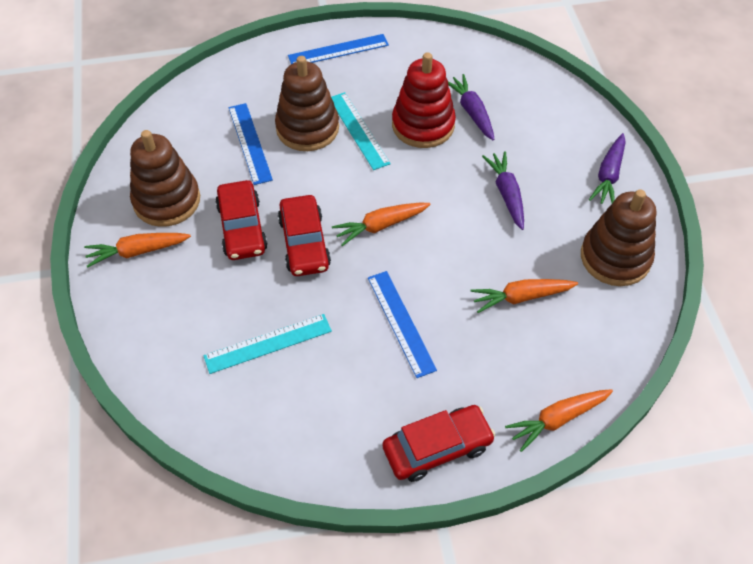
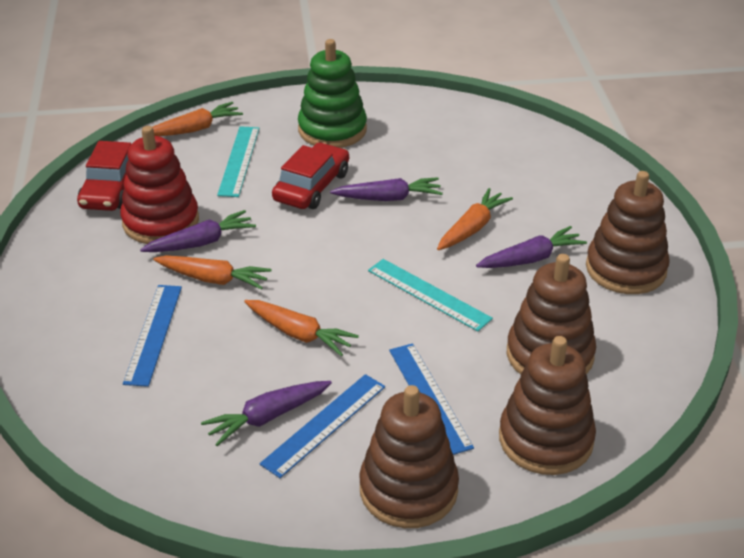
brown stacking toy: 3 -> 4
green stacking toy: 0 -> 1
purple carrot: 3 -> 4
red car: 3 -> 2

